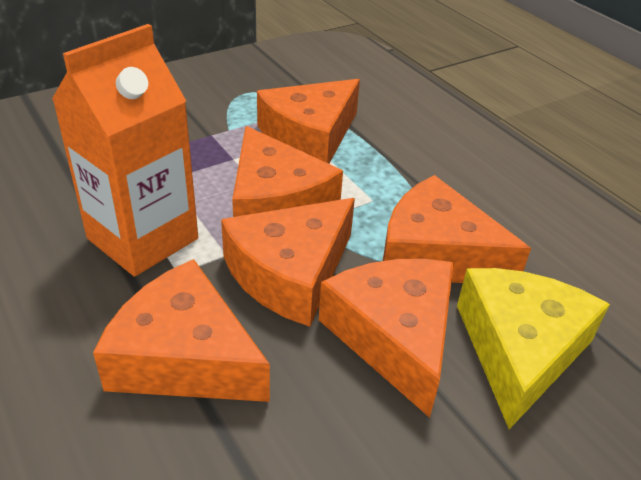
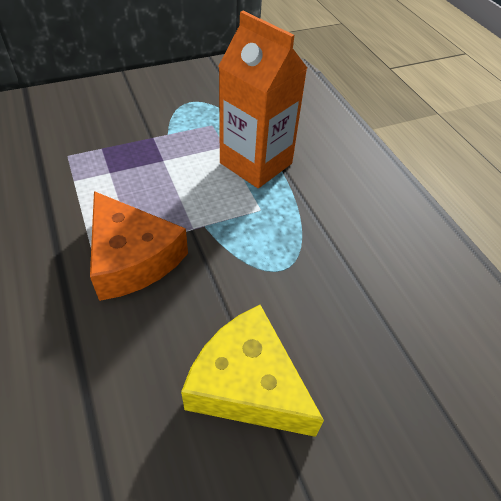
orange cheese: 6 -> 1

